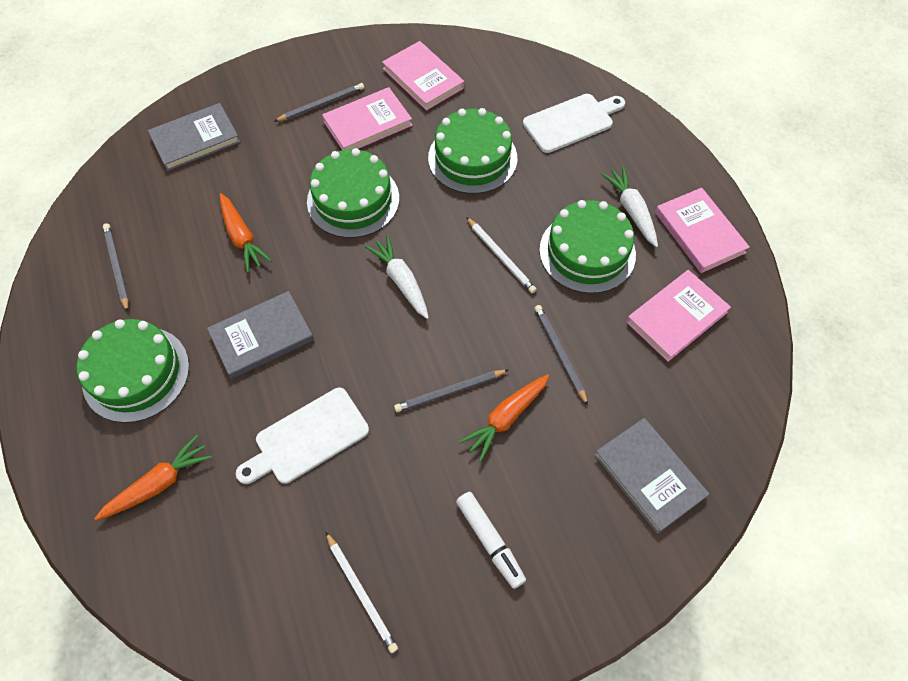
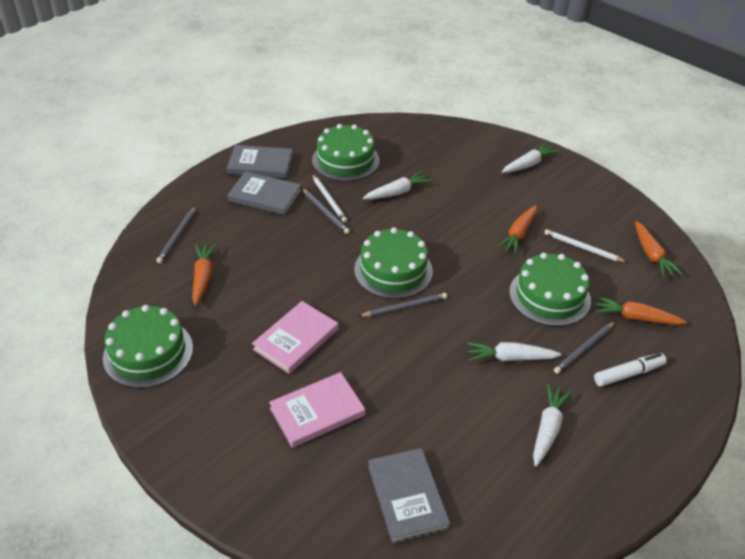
orange carrot: 3 -> 4
pink book: 4 -> 2
white carrot: 2 -> 4
white cutting board: 2 -> 0

